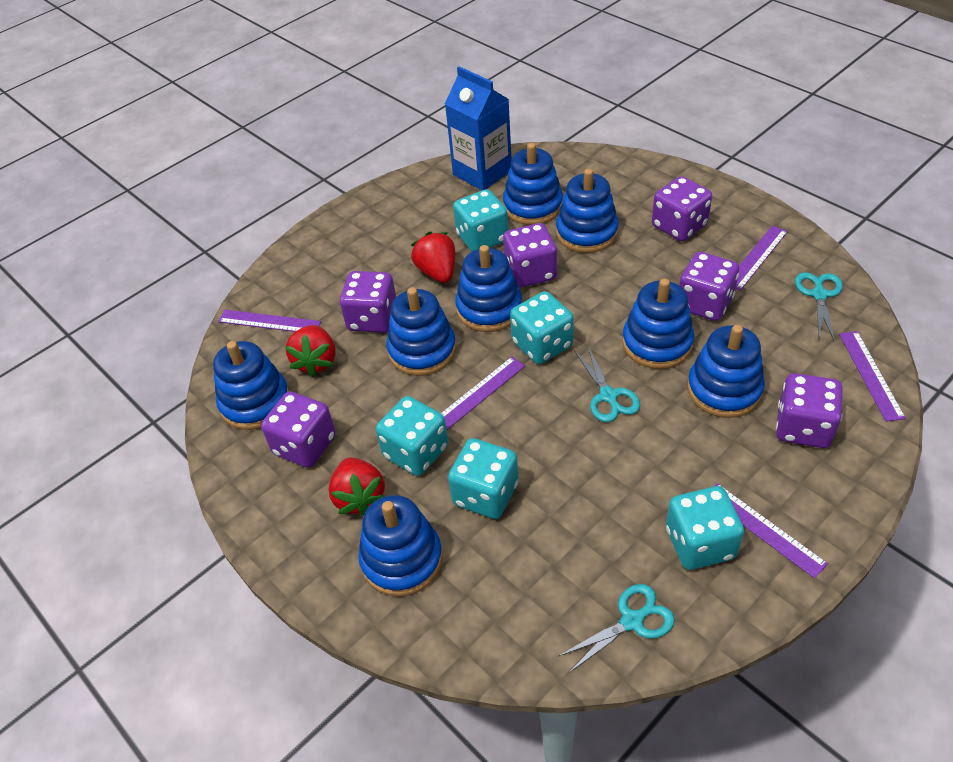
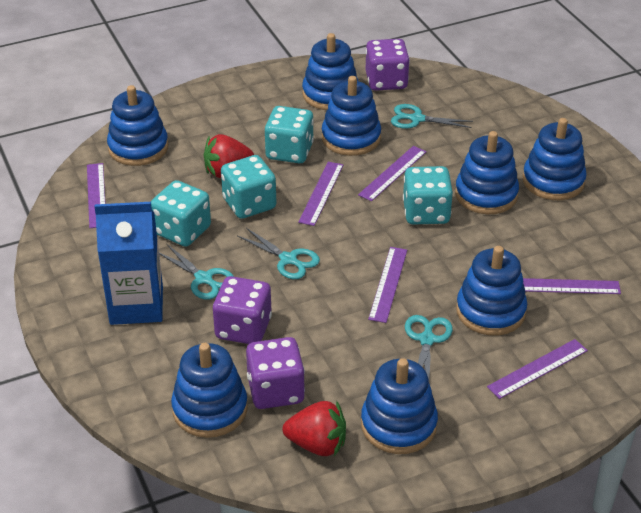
purple dice: 6 -> 3
purple ruler: 5 -> 6
red strawberry: 3 -> 2
turquoise dice: 5 -> 4
turquoise scissors: 3 -> 4

